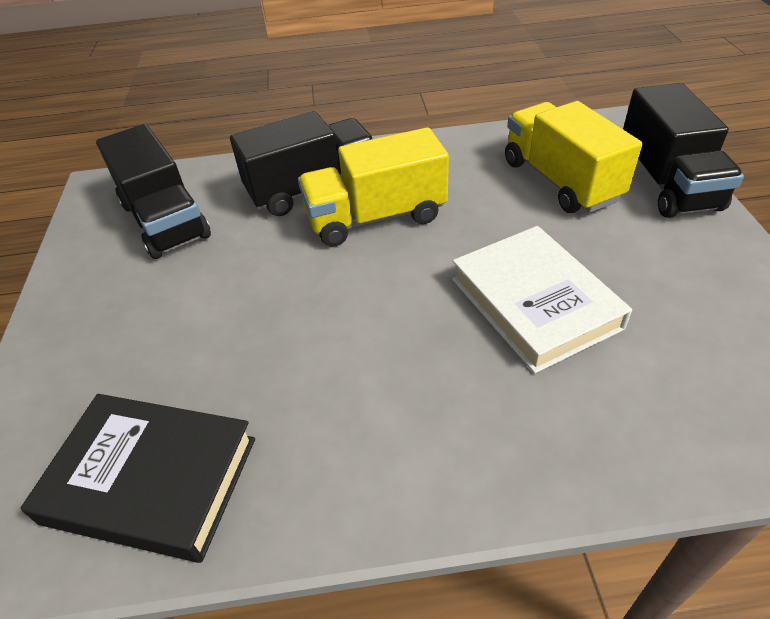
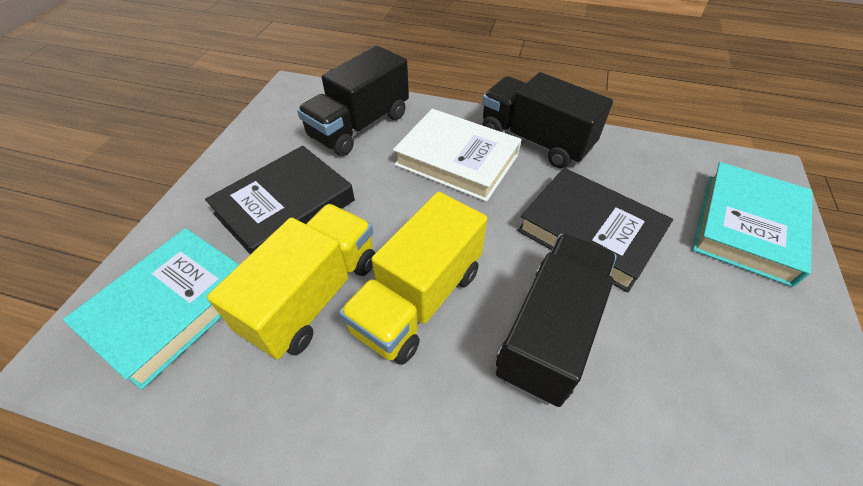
black book: 1 -> 2
turquoise book: 0 -> 2

